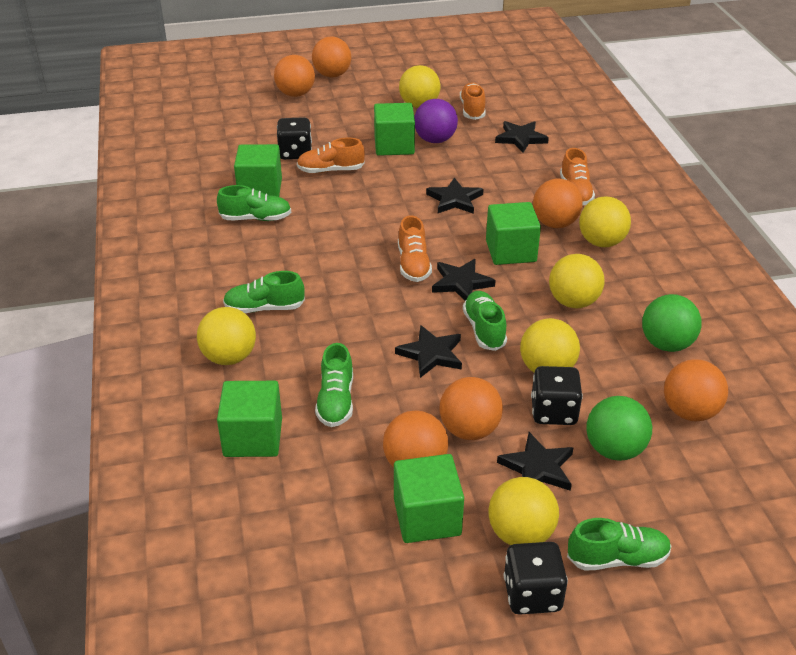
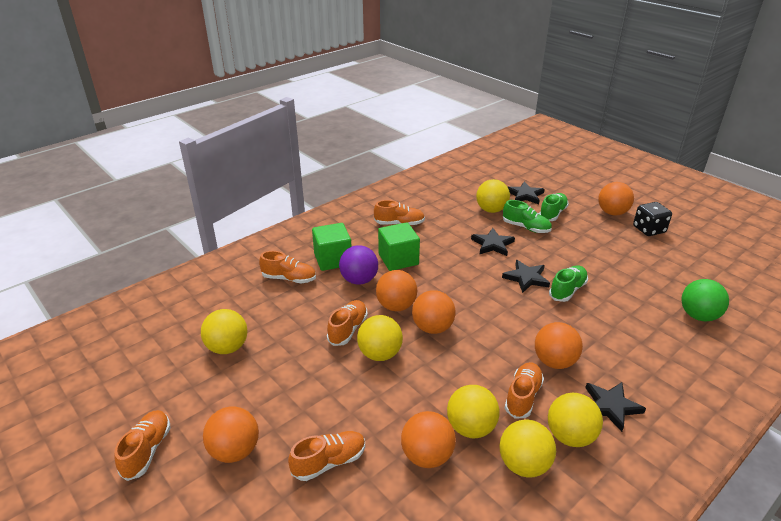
black dice: 3 -> 1
black star: 5 -> 4
green ball: 2 -> 1
green cube: 5 -> 2
green shoe: 5 -> 3
orange shoe: 4 -> 6

